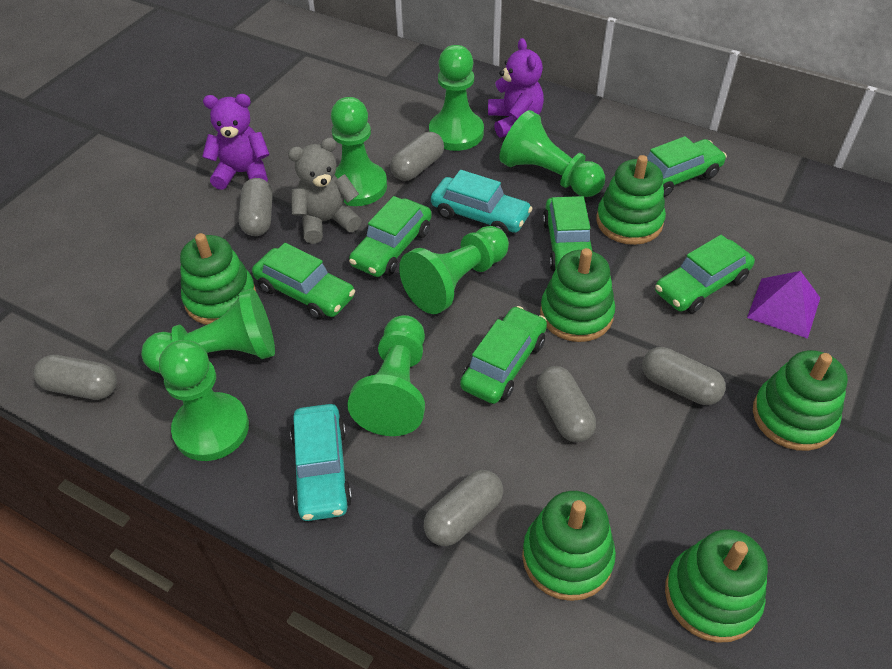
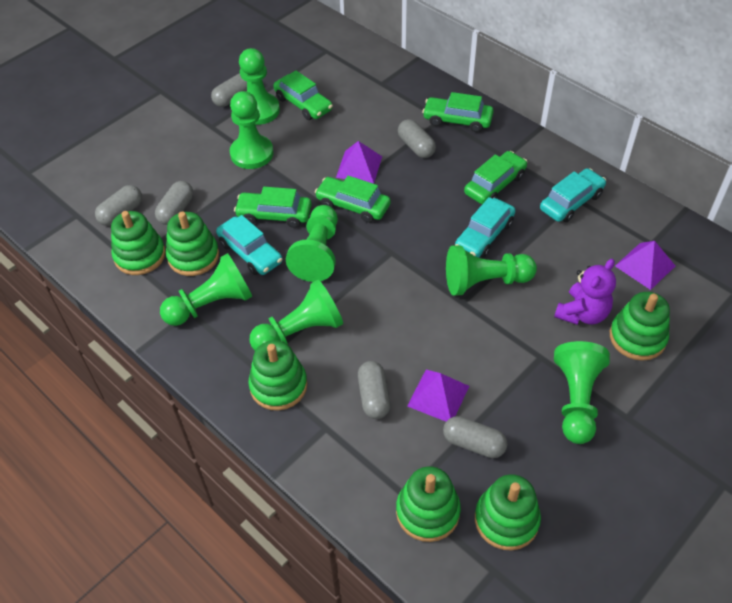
green car: 6 -> 5
grey teddy bear: 1 -> 0
purple pyramid: 1 -> 3
purple teddy bear: 2 -> 1
turquoise car: 2 -> 3

